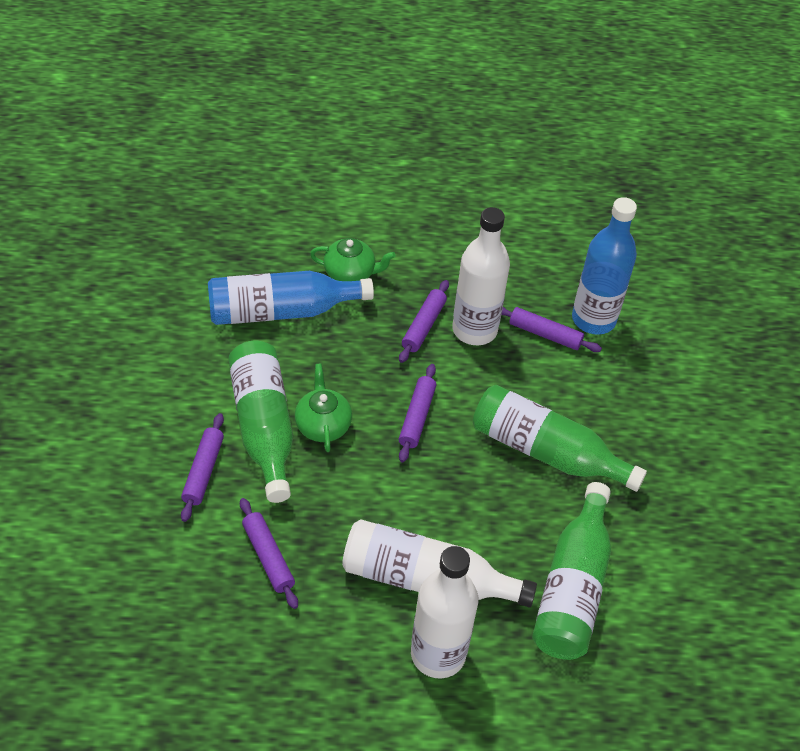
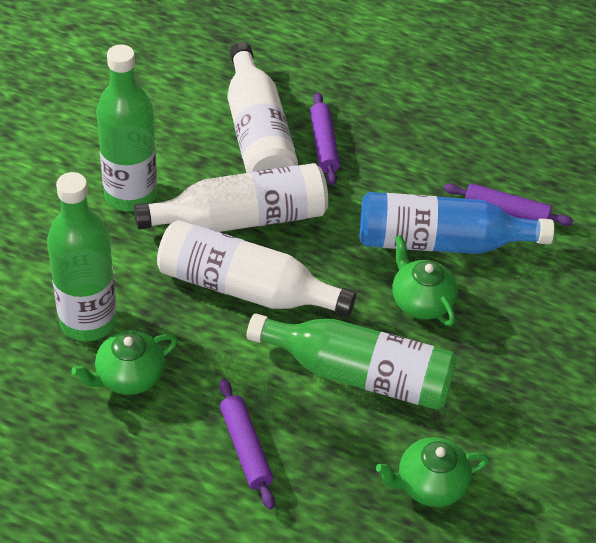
blue bottle: 2 -> 1
green teapot: 2 -> 3
purple rolling pin: 5 -> 3

